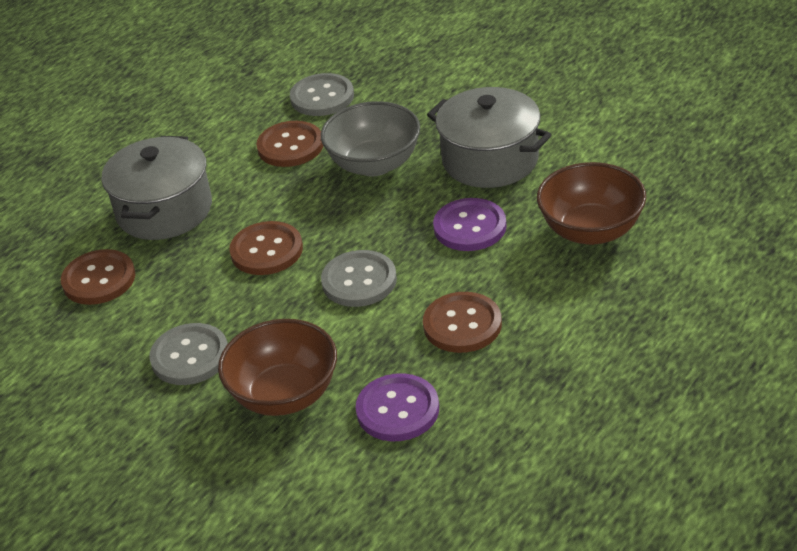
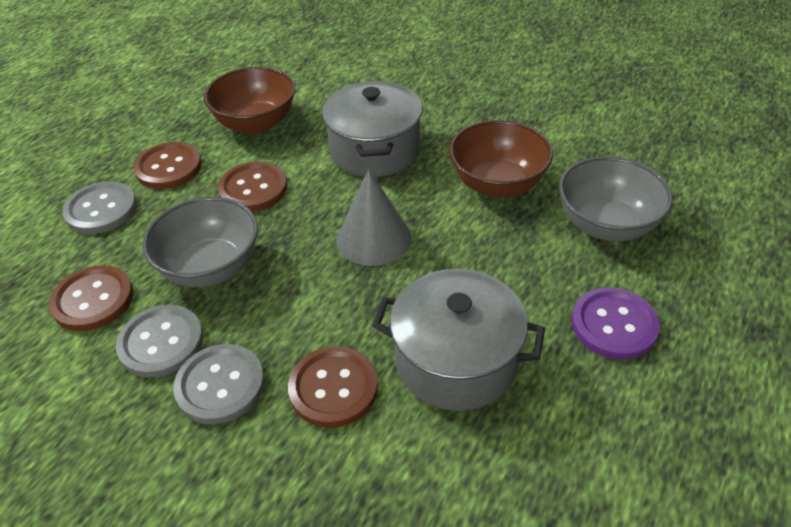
grey bowl: 1 -> 2
grey cone: 0 -> 1
purple button: 2 -> 1

